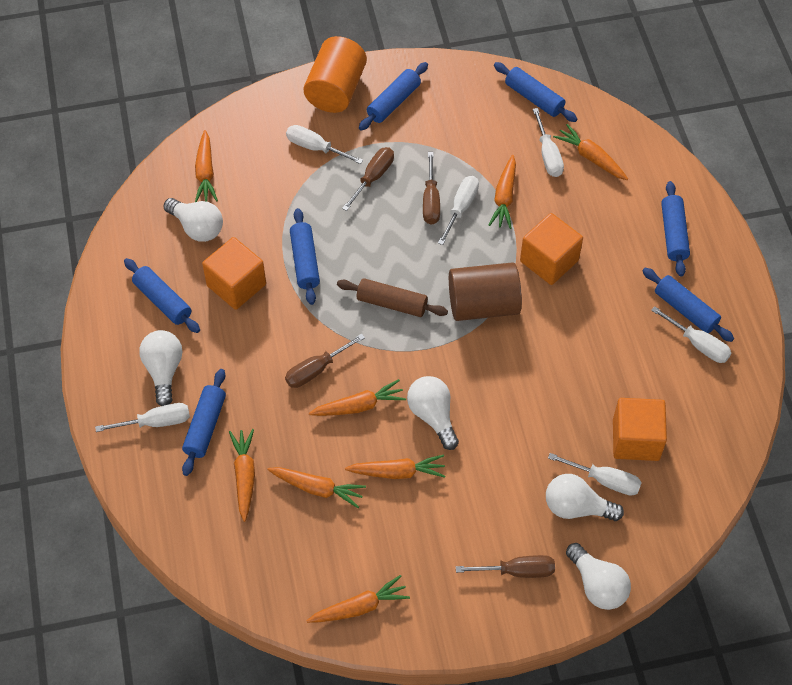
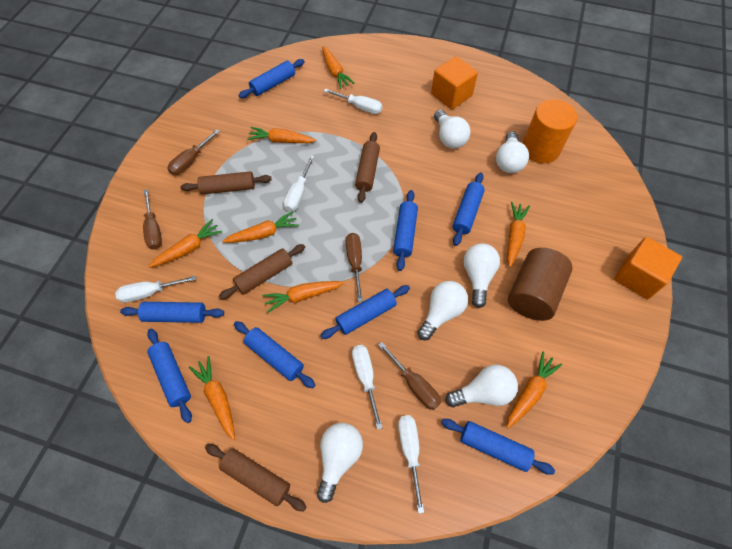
blue rolling pin: 7 -> 8
brown rolling pin: 1 -> 4
orange cube: 3 -> 2
white light bulb: 5 -> 6
white screwdriver: 6 -> 5

